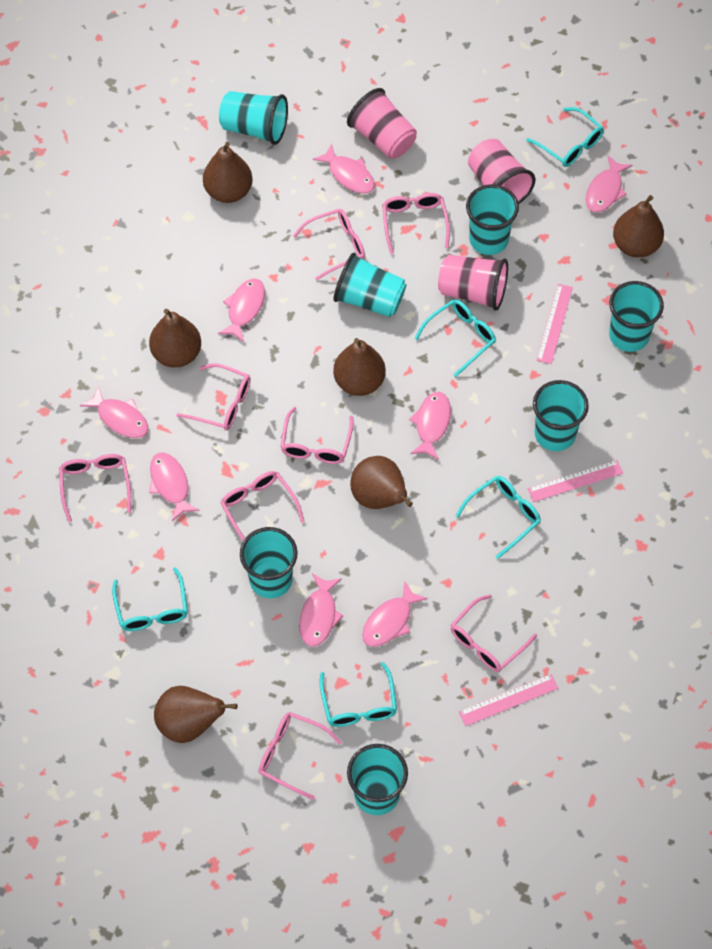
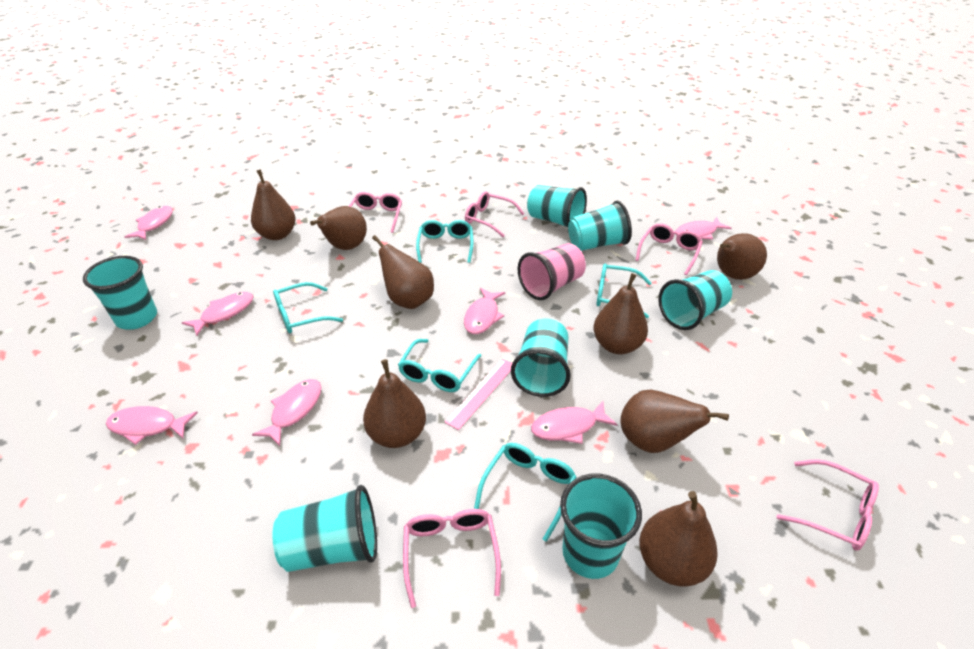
brown pear: 6 -> 8
pink cup: 3 -> 1
pink fish: 8 -> 7
pink glasses: 8 -> 5
pink ruler: 3 -> 1

